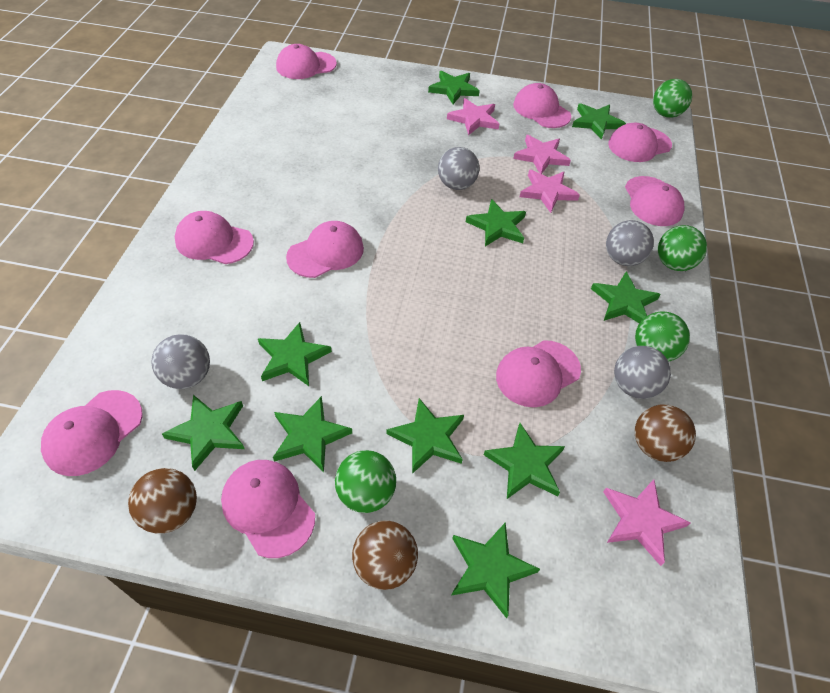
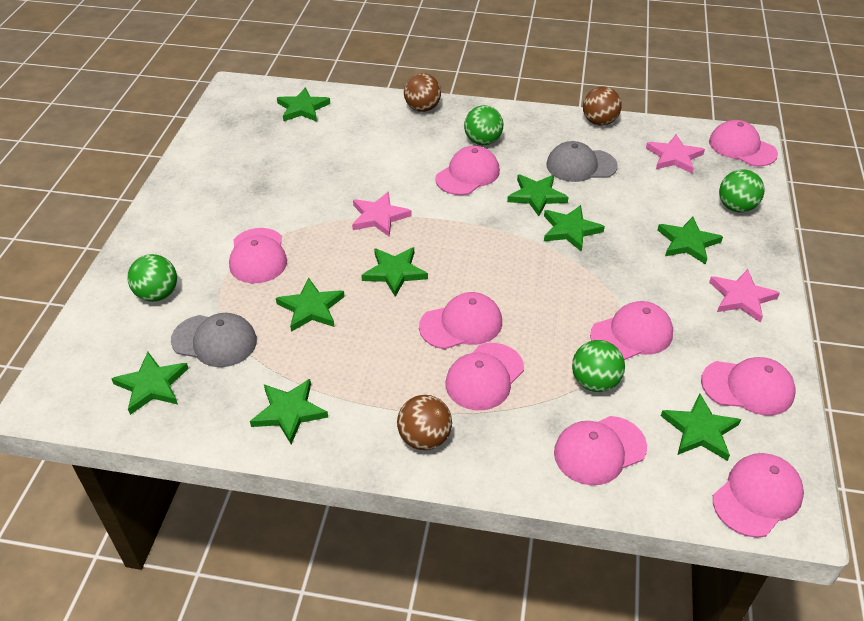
green star: 10 -> 9
grey ball: 4 -> 0
grey cap: 0 -> 2
pink star: 4 -> 3

